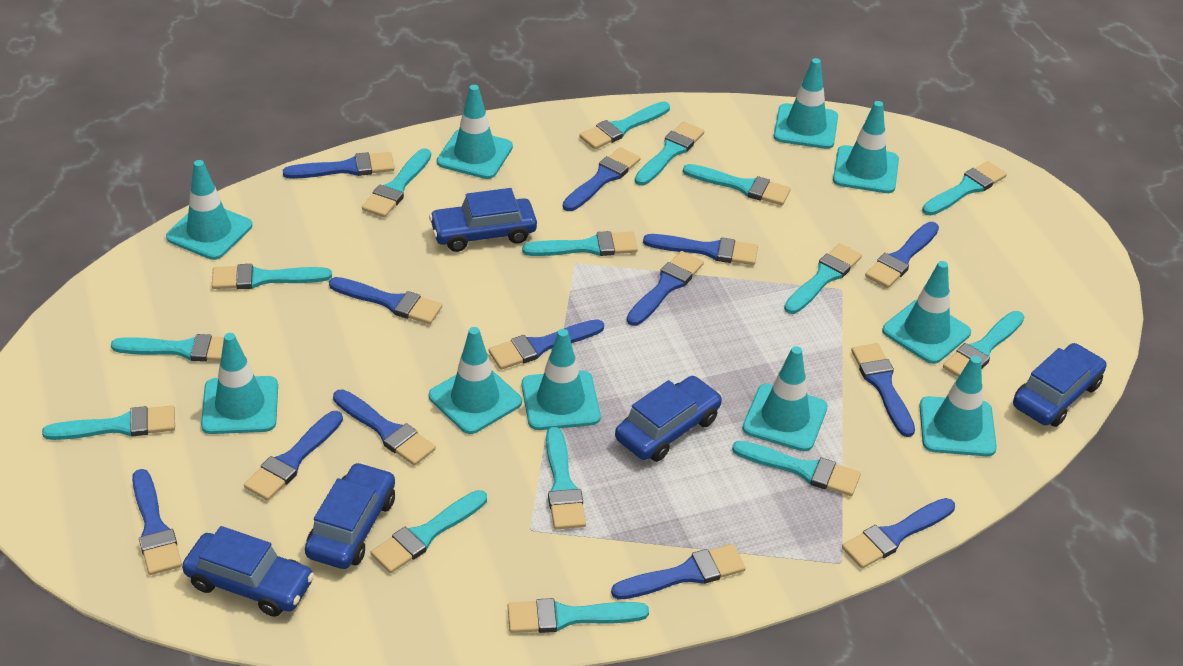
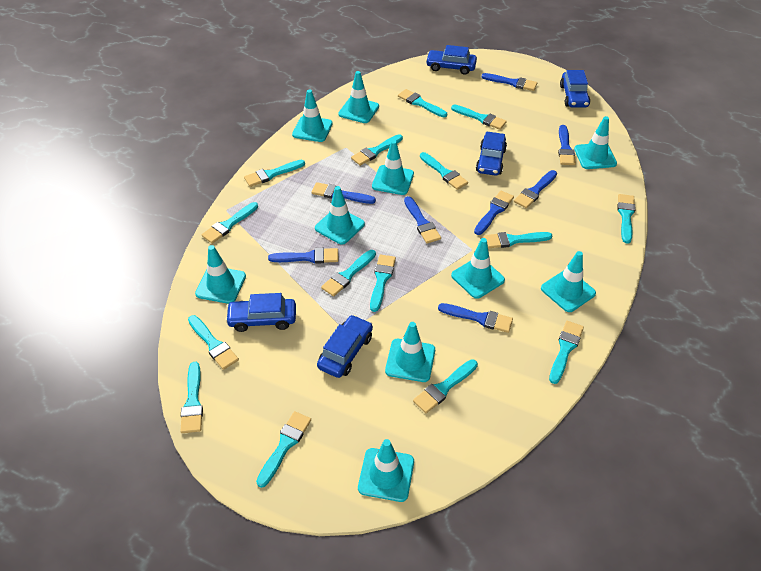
blue brush: 13 -> 8

